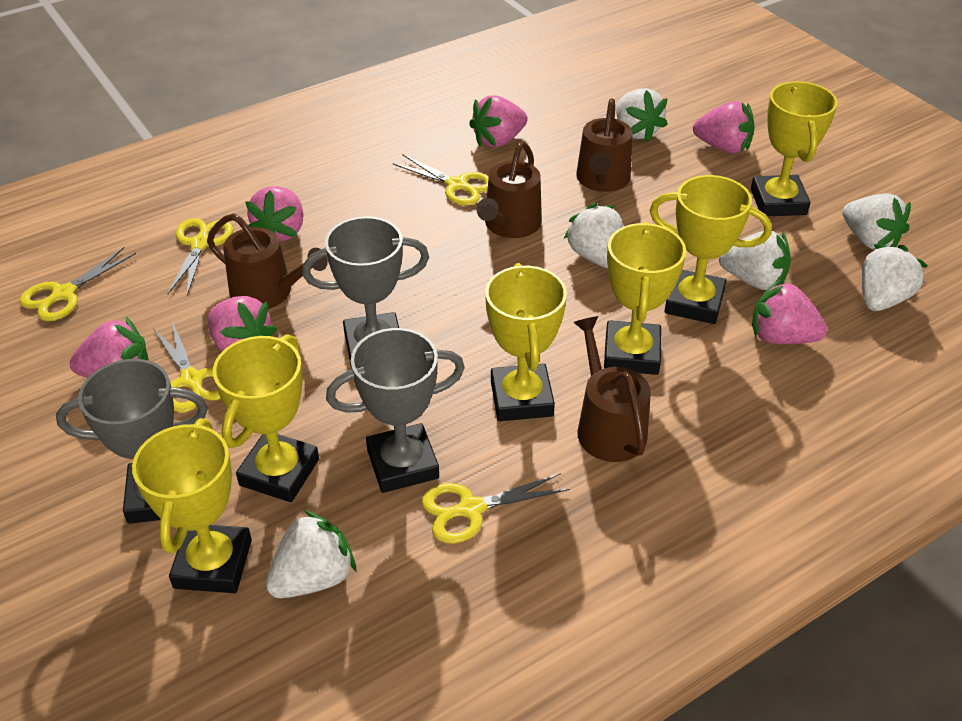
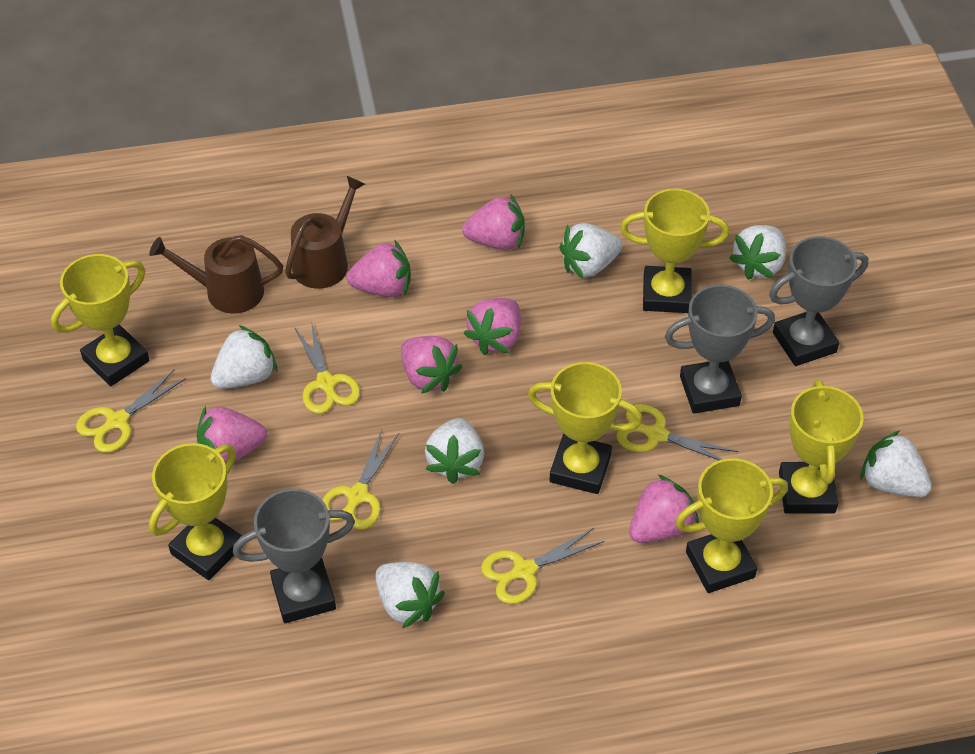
brown watering can: 4 -> 2

